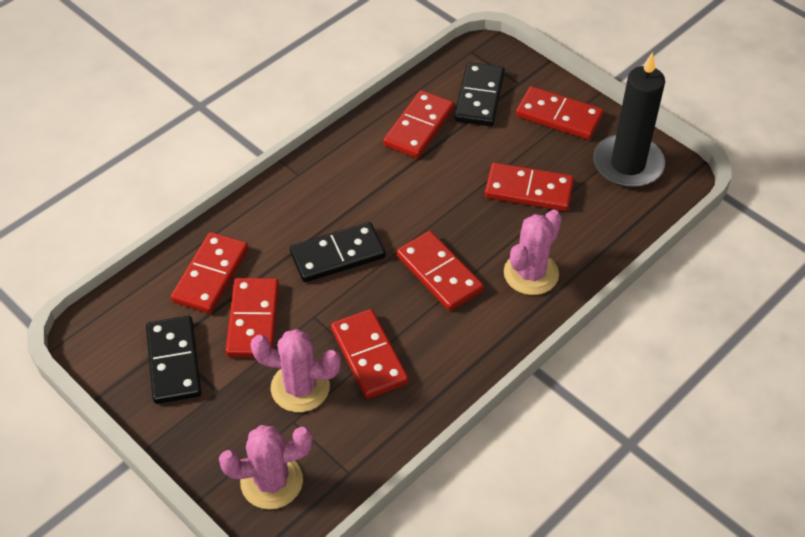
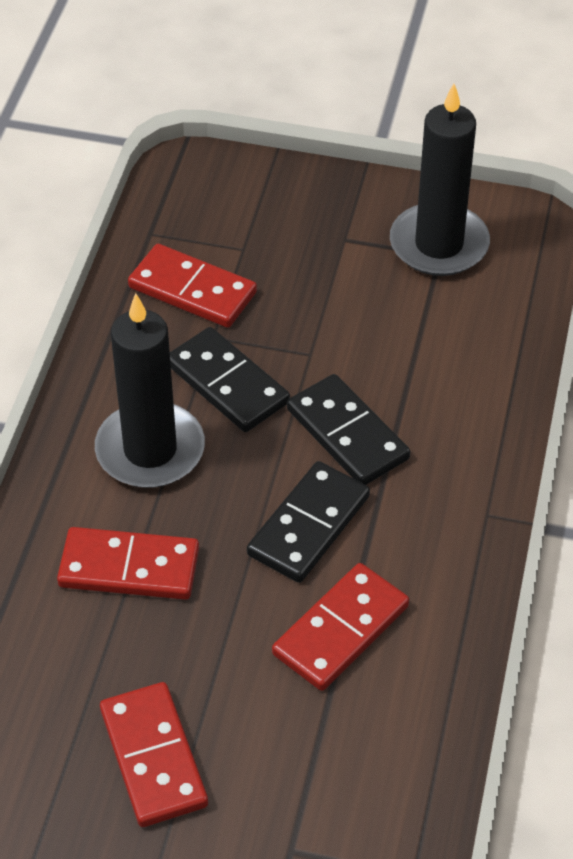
black candle: 1 -> 2
pink cactus: 3 -> 0
red domino: 7 -> 4

